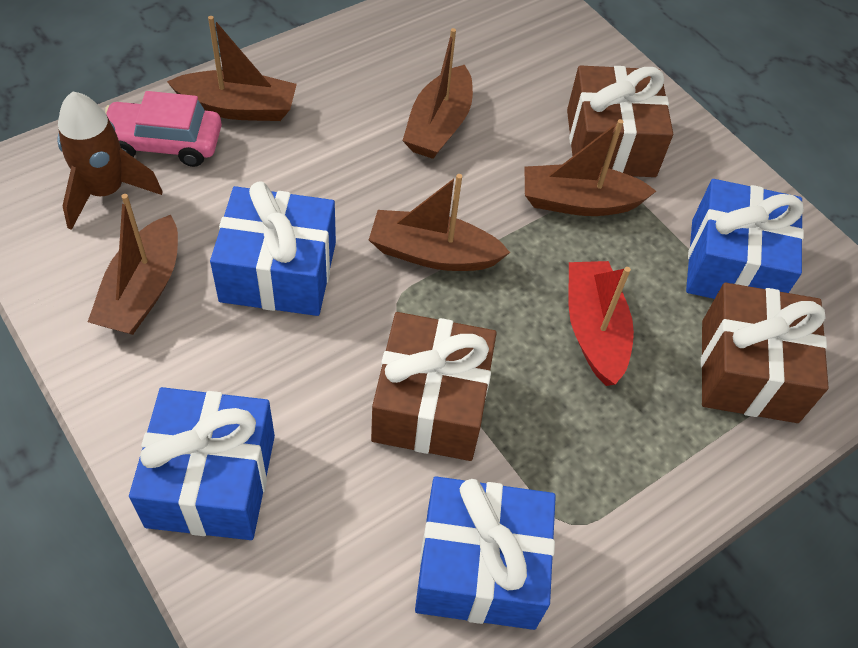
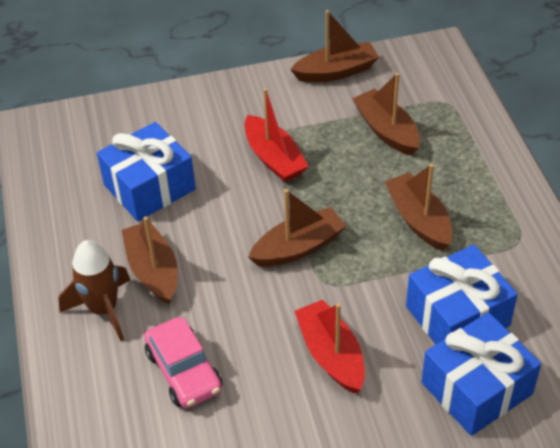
blue gift: 4 -> 3
brown gift: 3 -> 0
red boat: 1 -> 2

